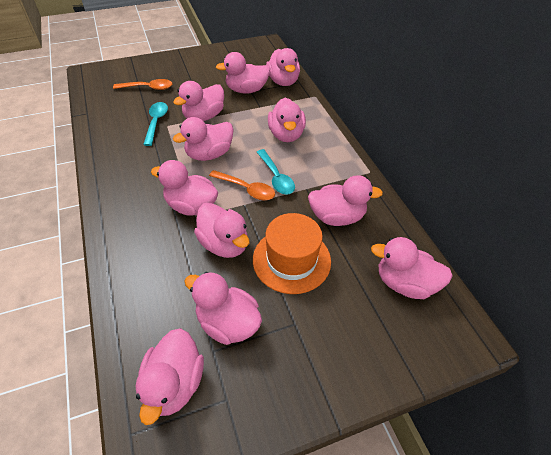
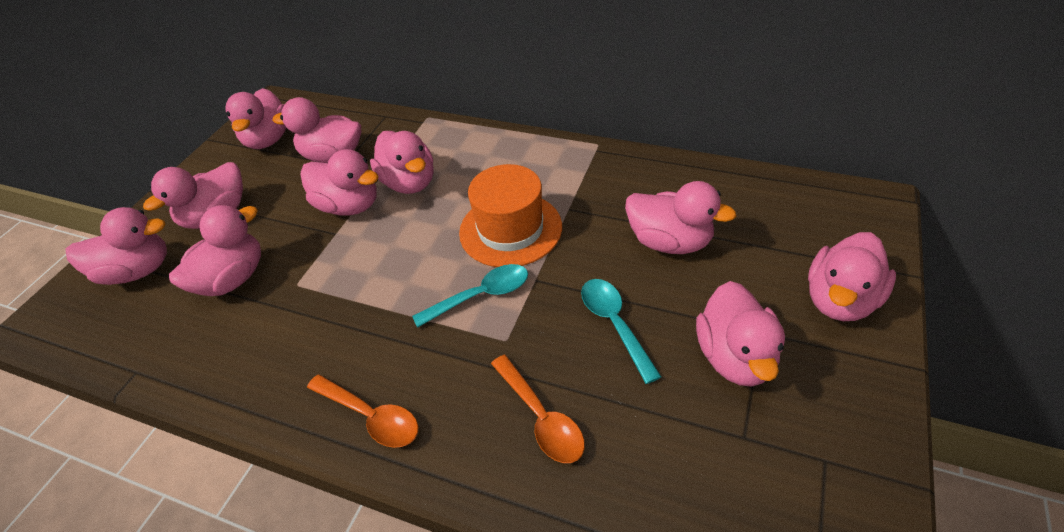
pink duck: 11 -> 10

